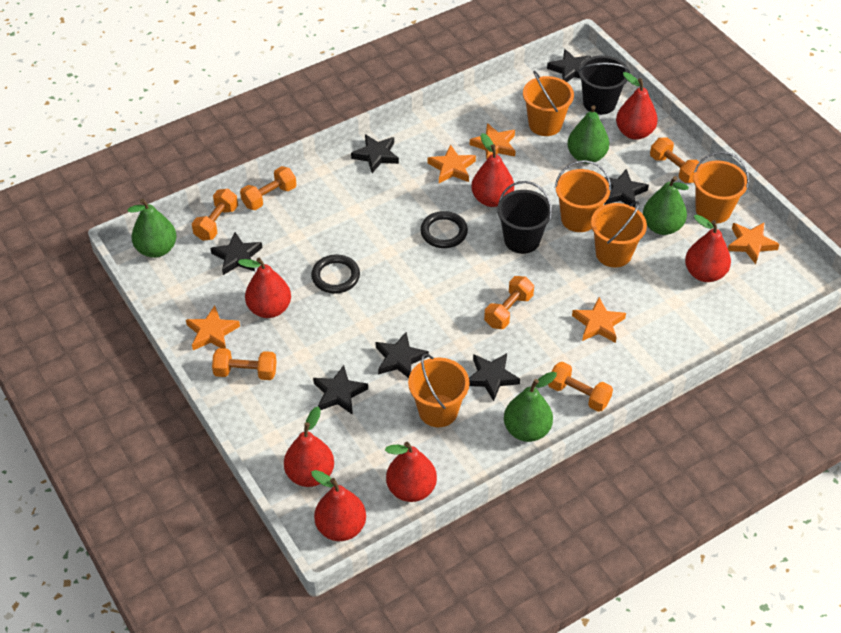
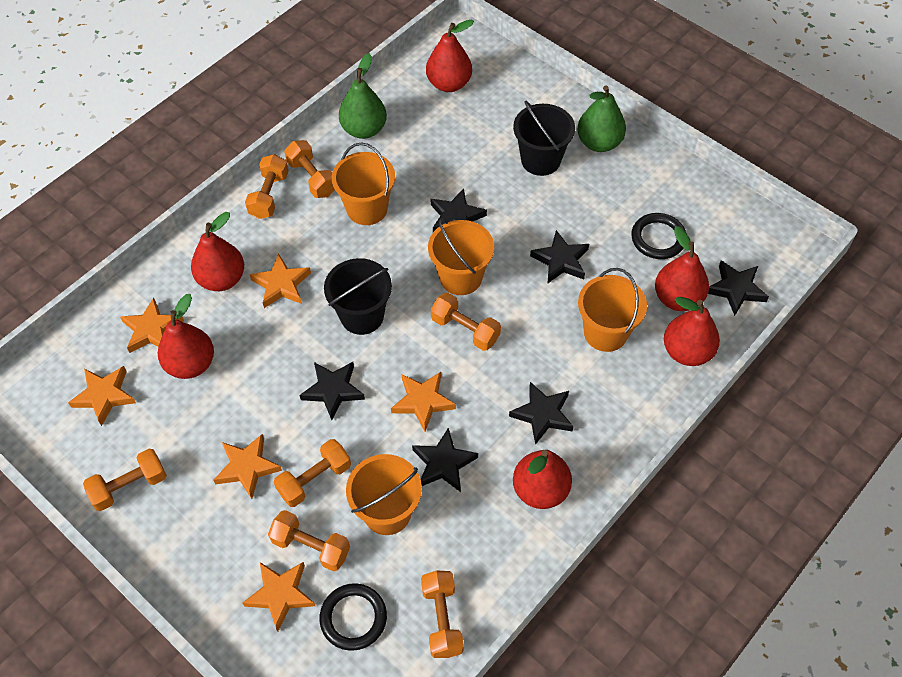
black star: 7 -> 6
green pear: 4 -> 2
orange bucket: 5 -> 4
orange dumbbell: 6 -> 7
orange star: 5 -> 6
red pear: 7 -> 6

